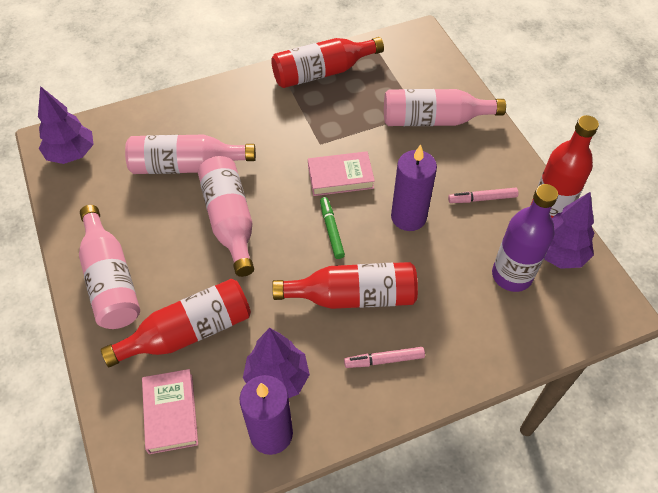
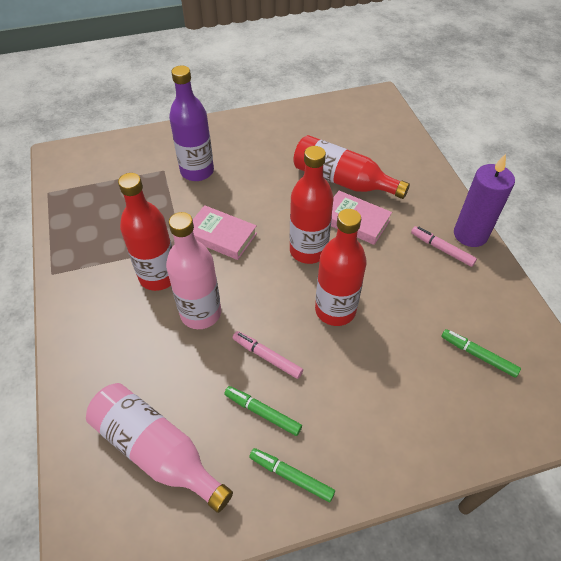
green marker: 1 -> 3
pink bottle: 4 -> 2
purple candle: 2 -> 1
purple tree: 3 -> 0

